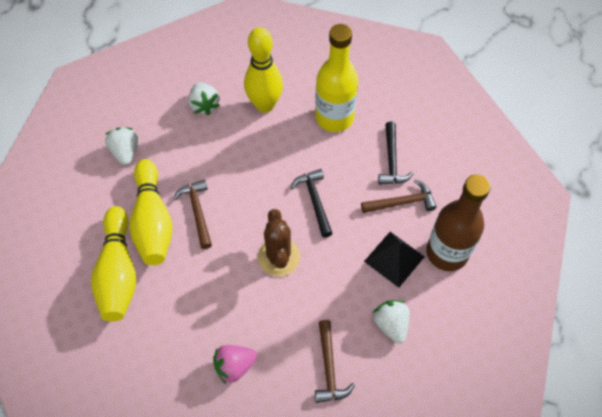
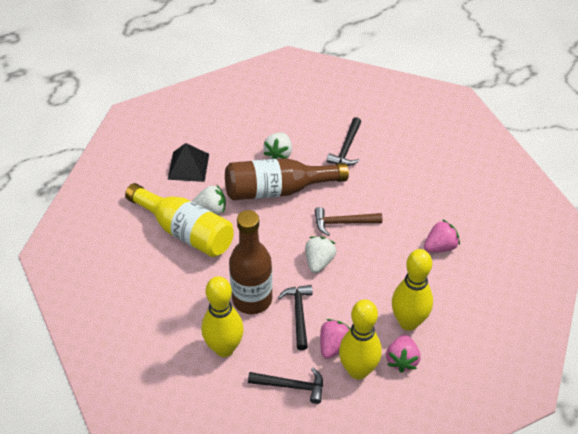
black hammer: 2 -> 3
brown bottle: 1 -> 2
brown cactus: 1 -> 0
brown hammer: 3 -> 1
pink strawberry: 1 -> 3

